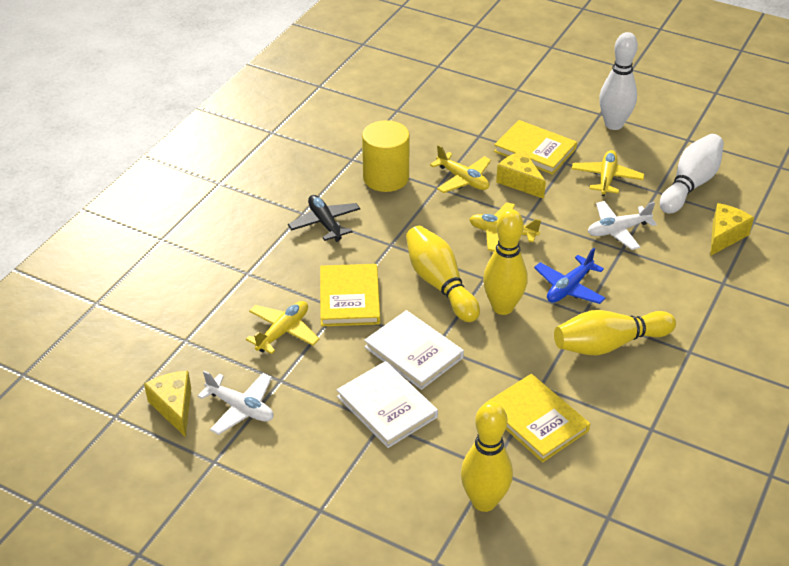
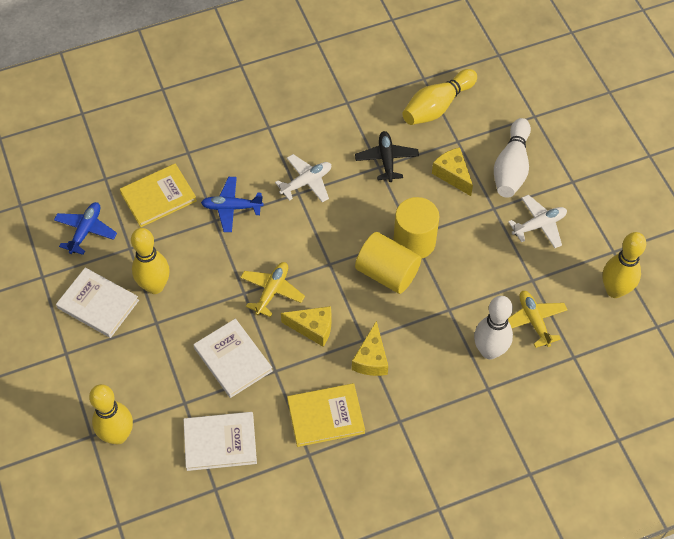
blue plane: 1 -> 2
white book: 2 -> 3
yellow book: 3 -> 2
yellow cylinder: 1 -> 2
yellow plane: 4 -> 2

